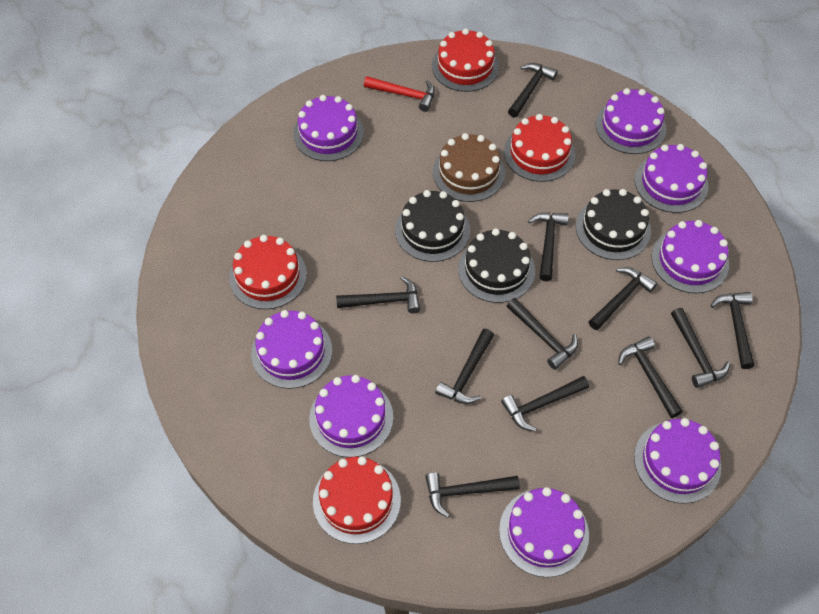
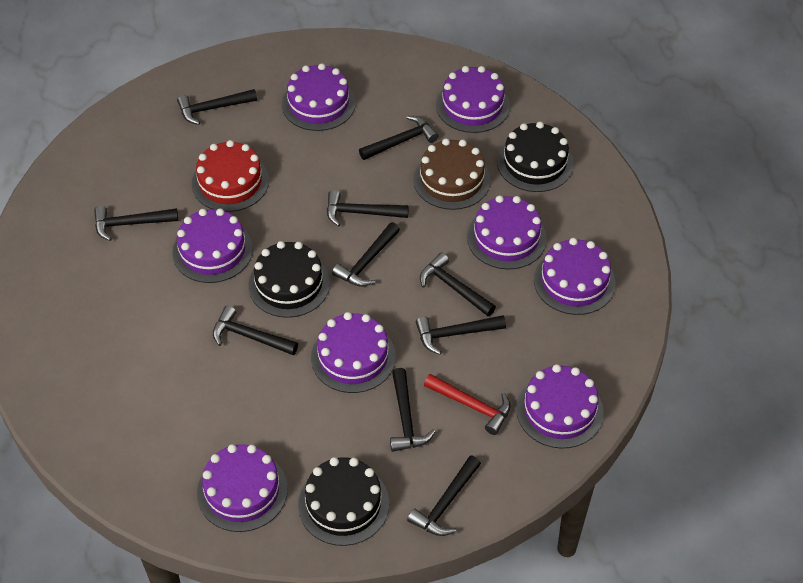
black hammer: 11 -> 10
red cake: 4 -> 1

